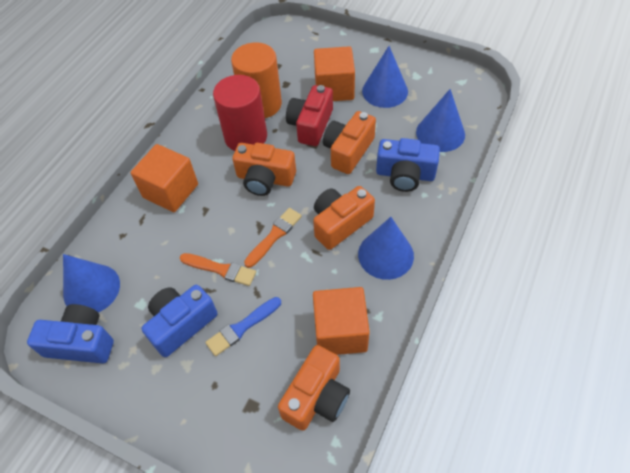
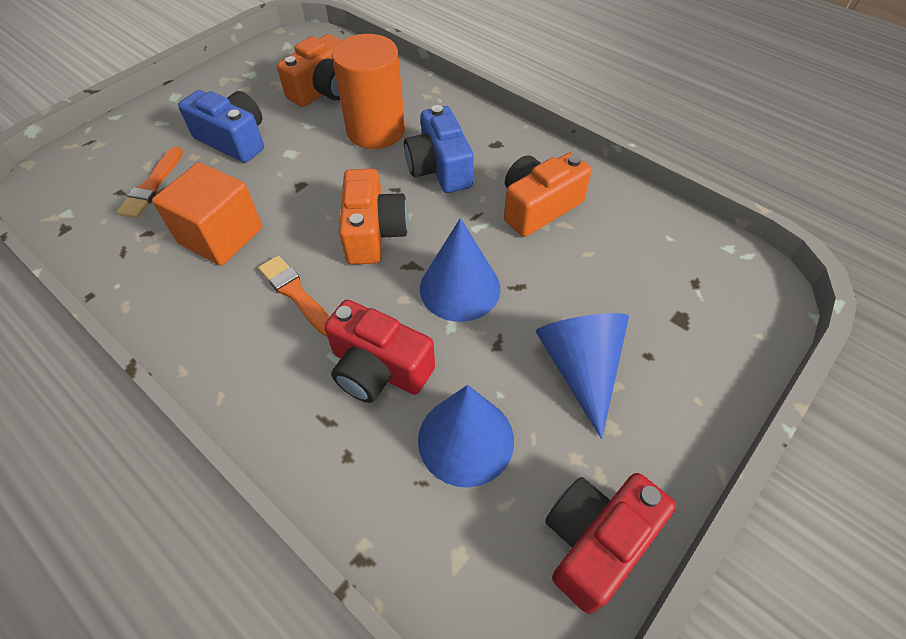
blue brush: 1 -> 0
blue camera: 3 -> 2
blue cone: 4 -> 3
orange camera: 4 -> 3
orange cube: 3 -> 1
red camera: 1 -> 2
red cylinder: 1 -> 0

